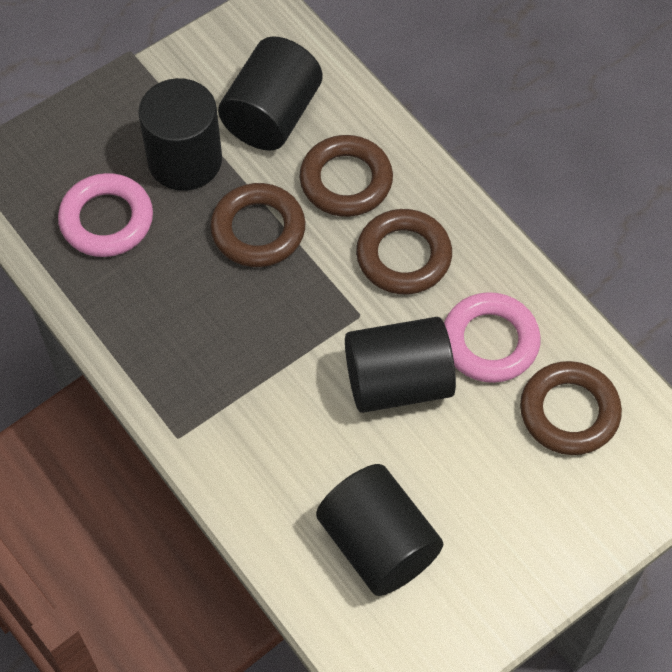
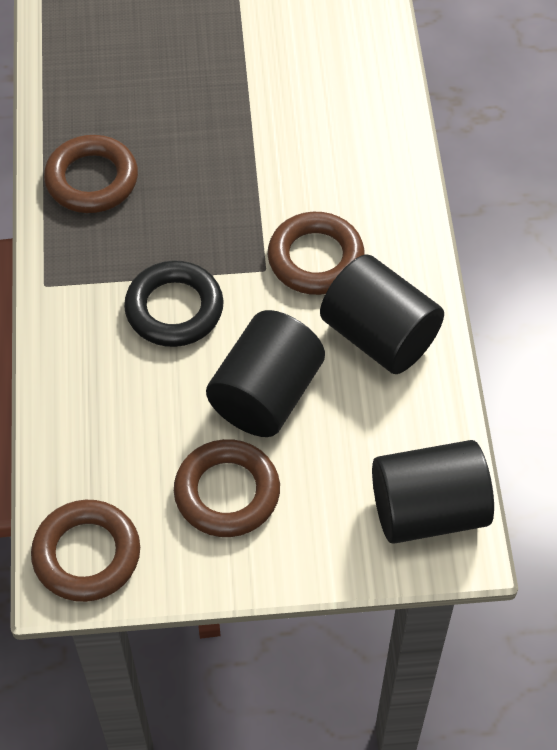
black cylinder: 4 -> 3
black ring: 0 -> 1
pink ring: 2 -> 0

